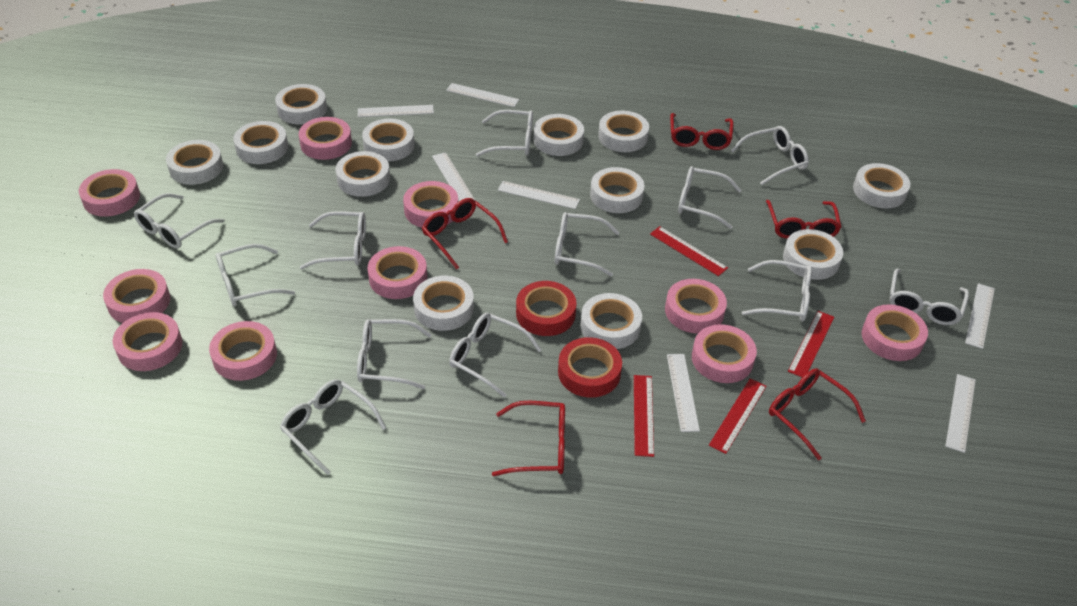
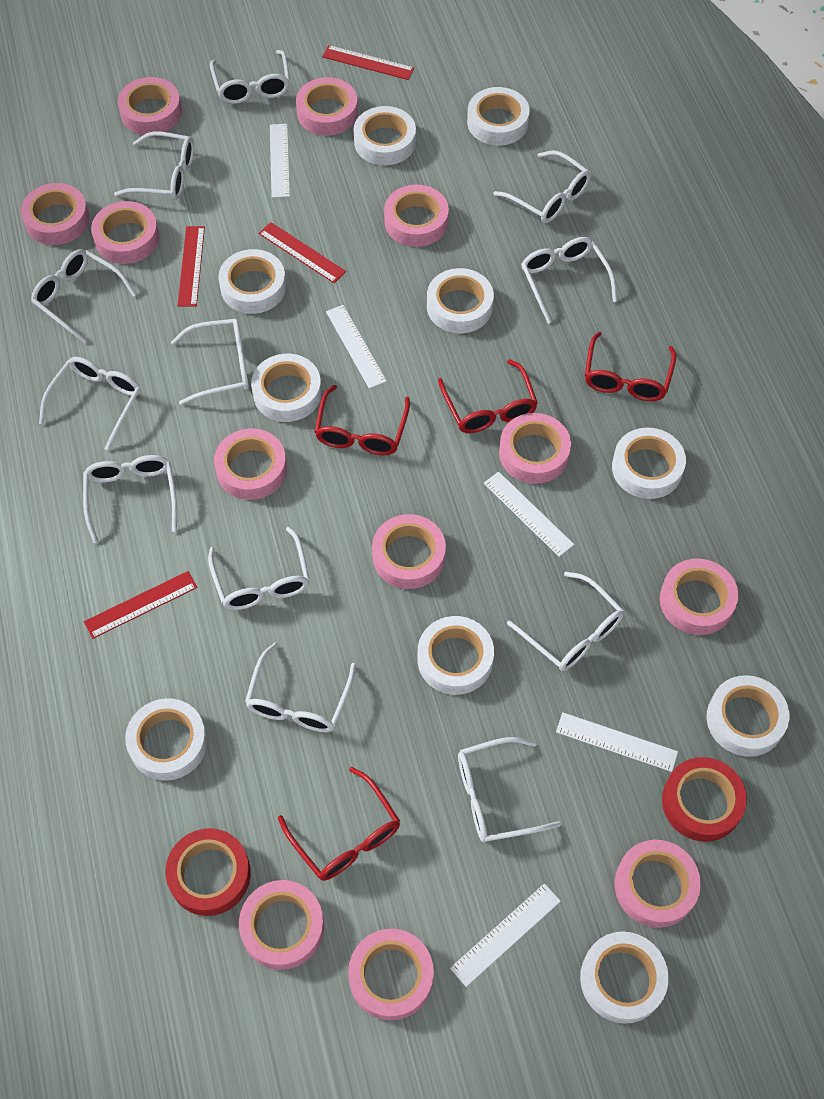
pink tape: 10 -> 12
red glasses: 5 -> 4
white ruler: 7 -> 5
white tape: 12 -> 10

